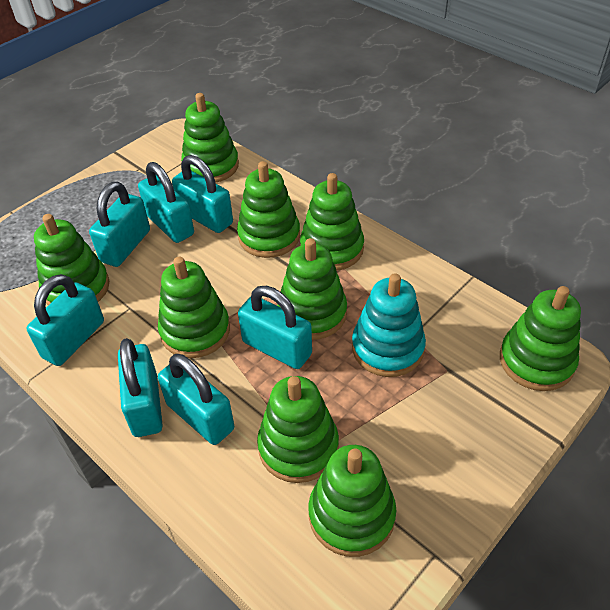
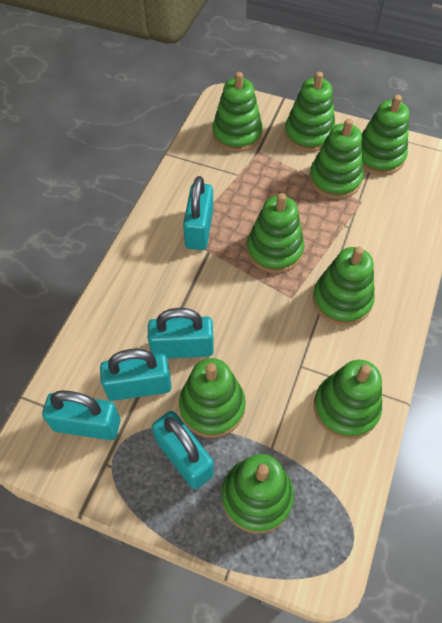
turquoise padlock: 7 -> 5
turquoise stacking toy: 1 -> 0

